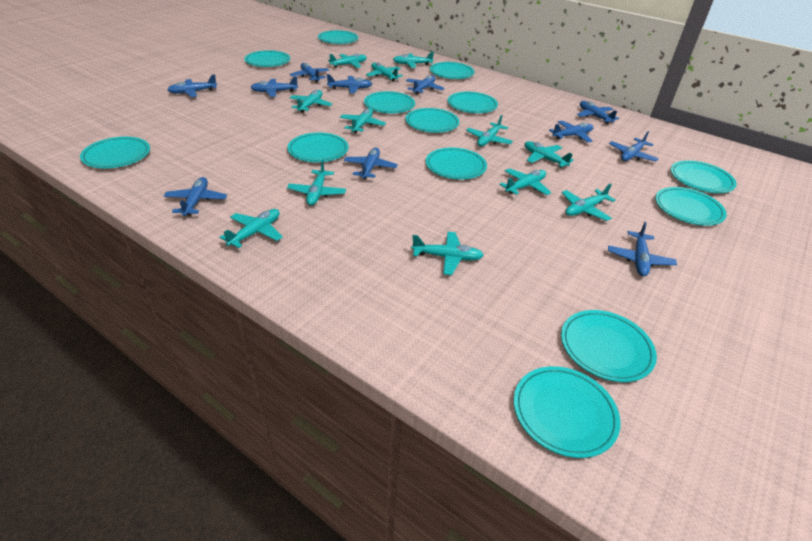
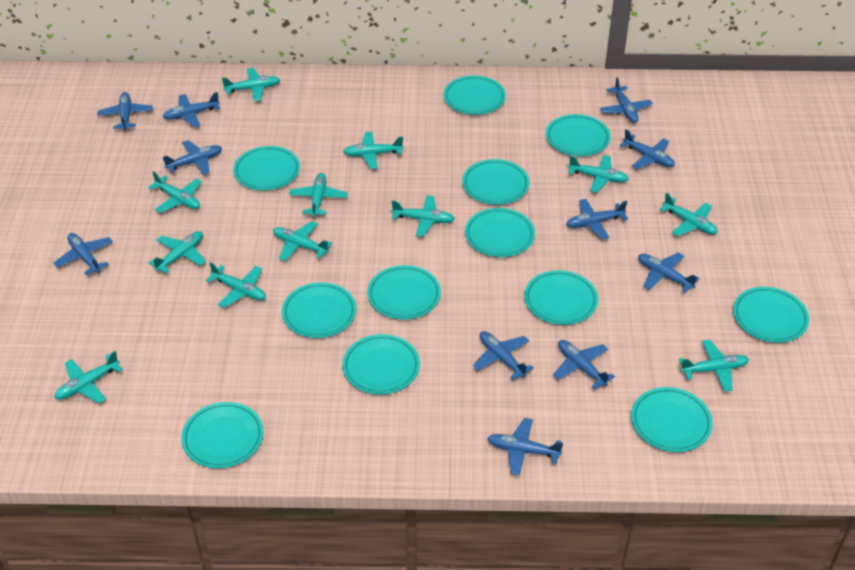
turquoise plate: 13 -> 12

